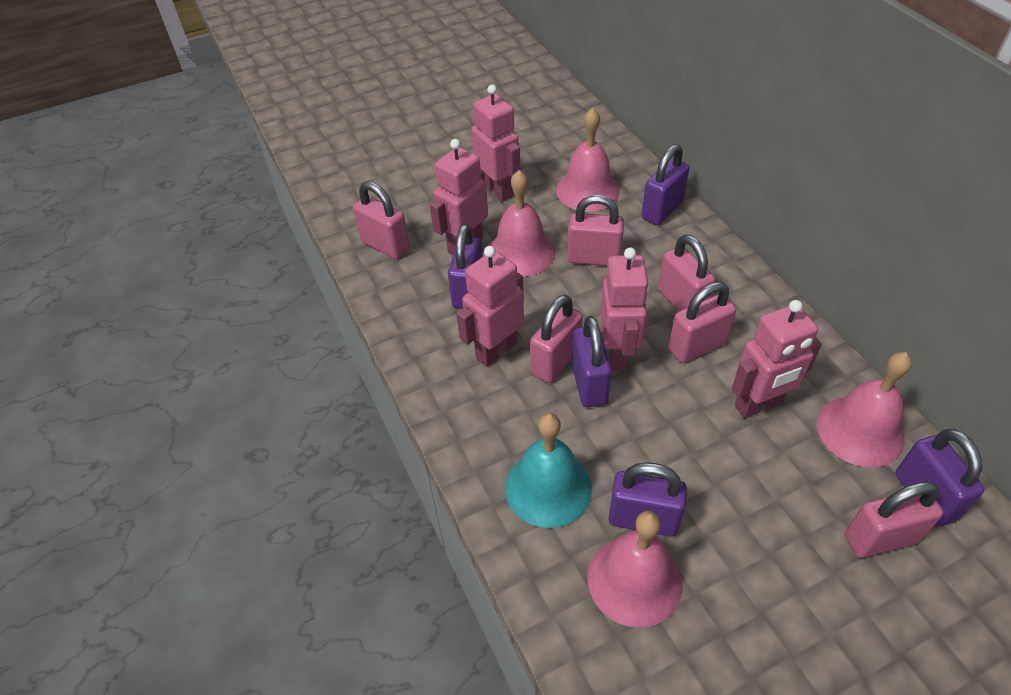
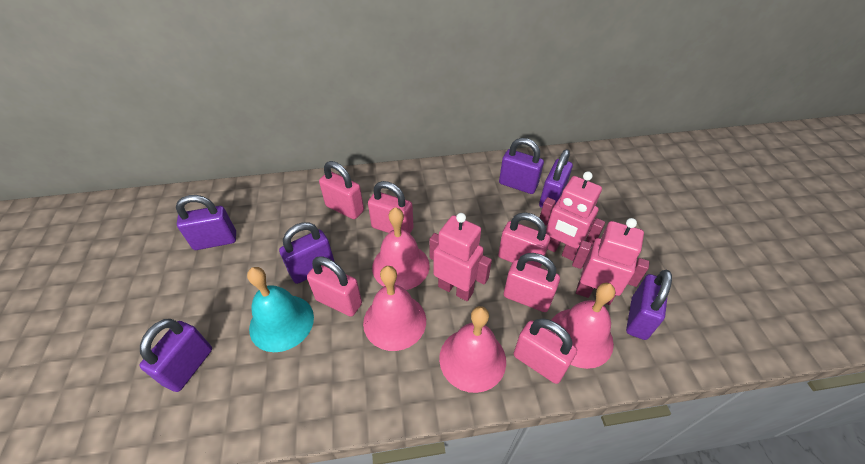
pink robot: 5 -> 3
purple padlock: 5 -> 6

